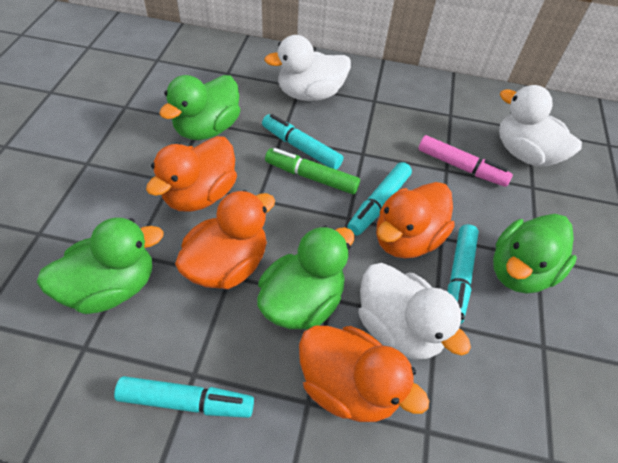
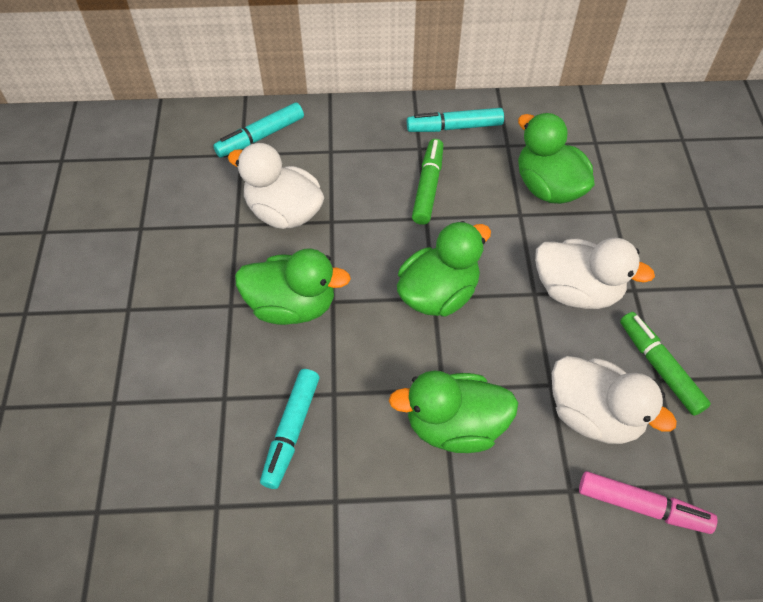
green marker: 1 -> 2
orange duck: 4 -> 0
turquoise marker: 4 -> 3

